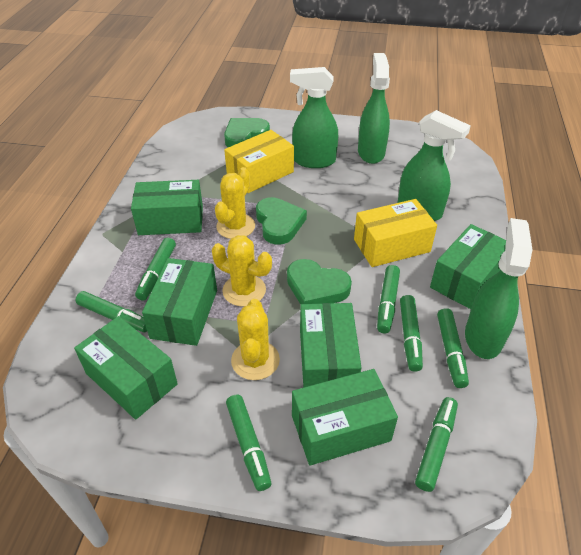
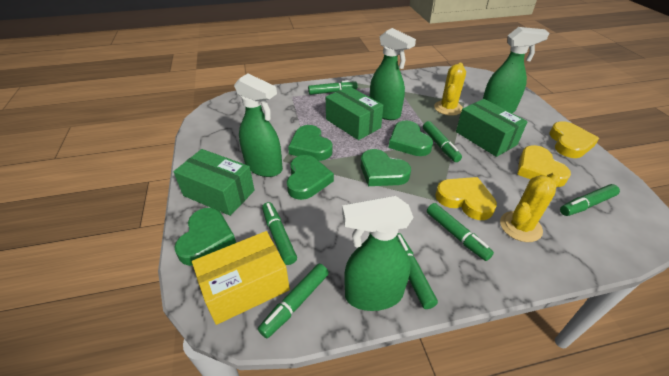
green box: 6 -> 3
green heart: 3 -> 5
yellow box: 2 -> 1
yellow cactus: 3 -> 2
yellow heart: 0 -> 3

